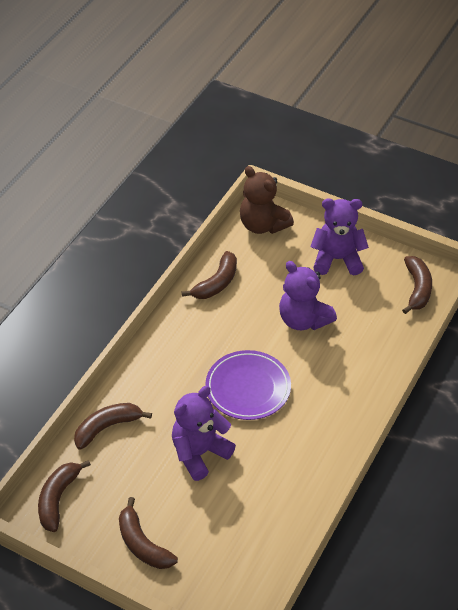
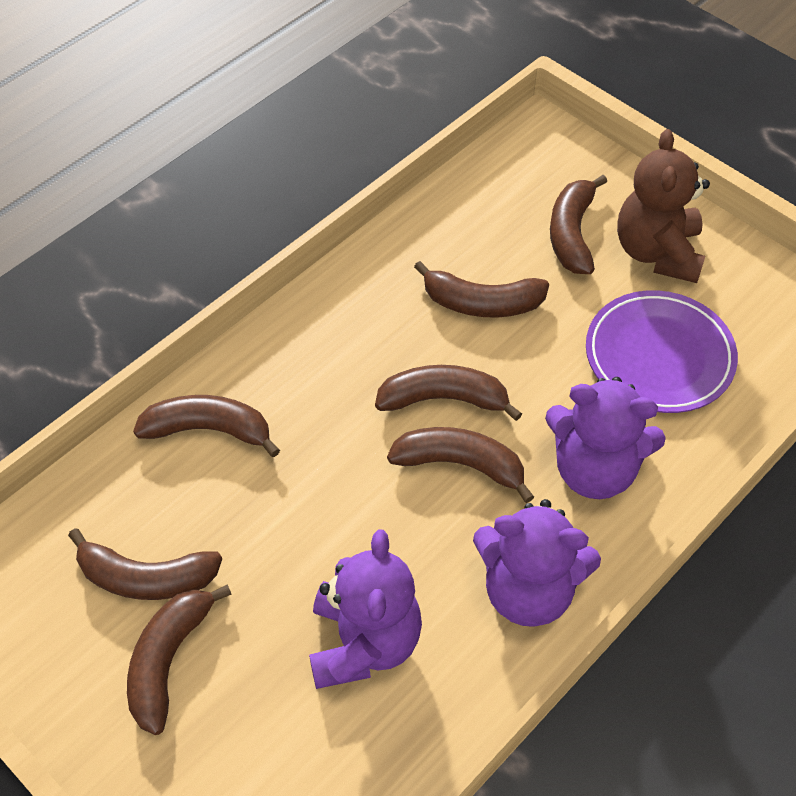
brown banana: 5 -> 7

